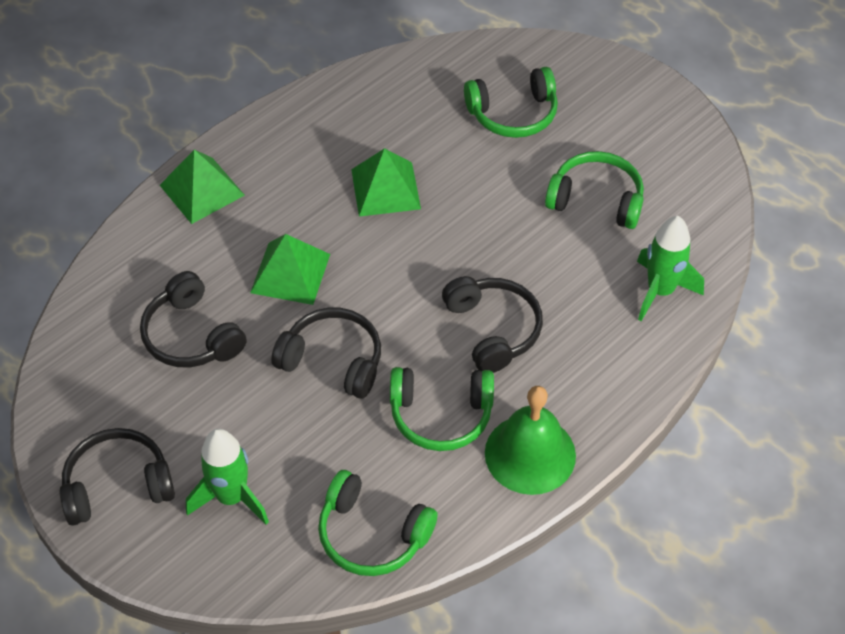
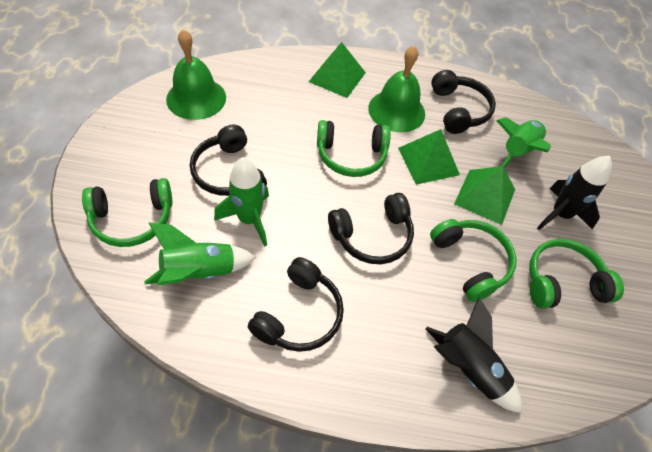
black rocket: 0 -> 2
green bell: 1 -> 2
green rocket: 2 -> 3

